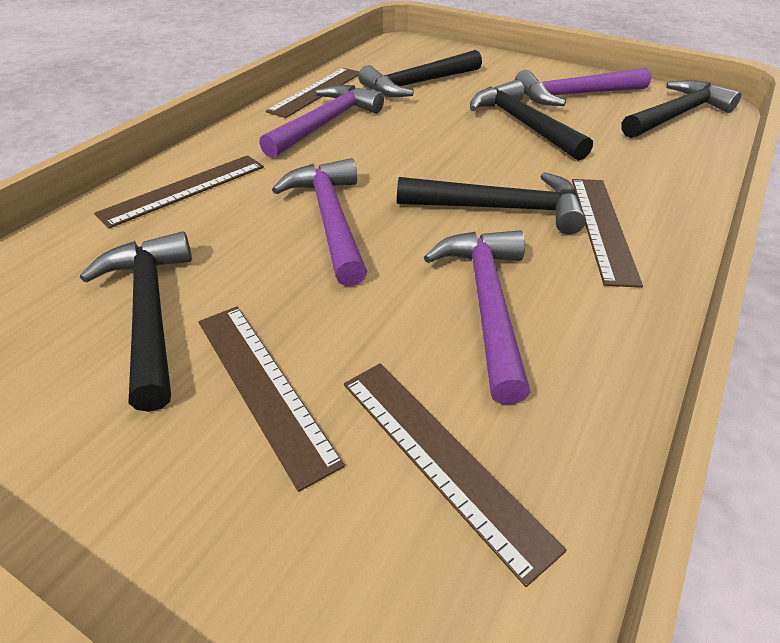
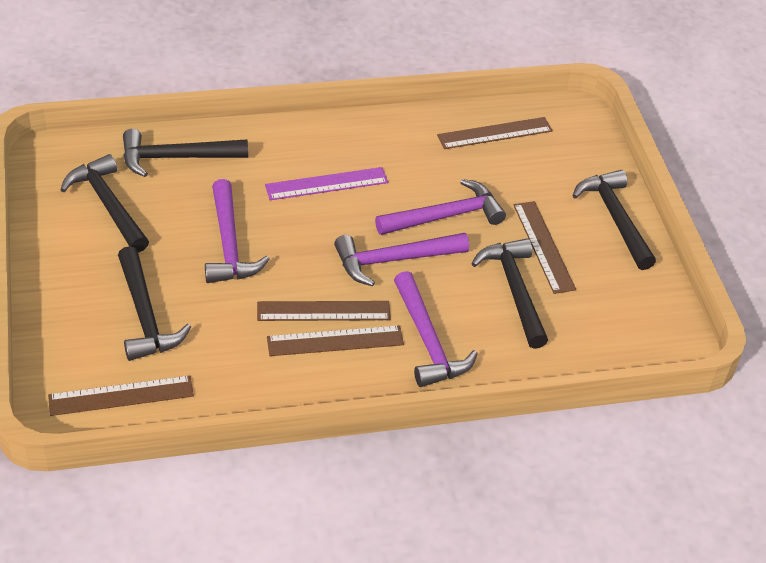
purple ruler: 0 -> 1

